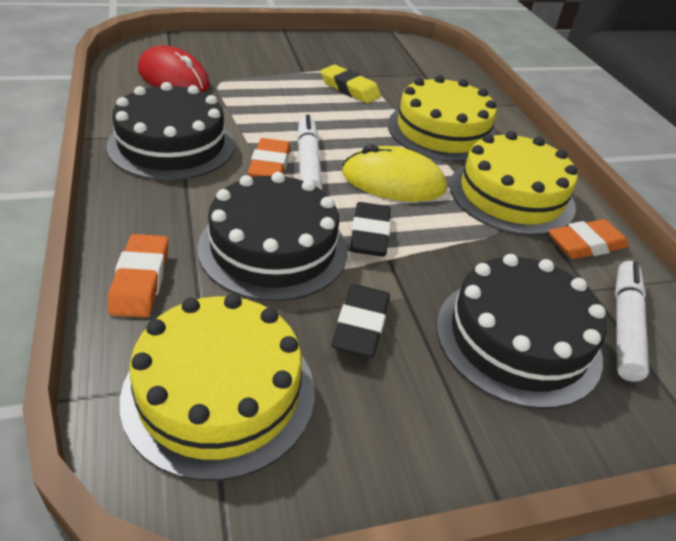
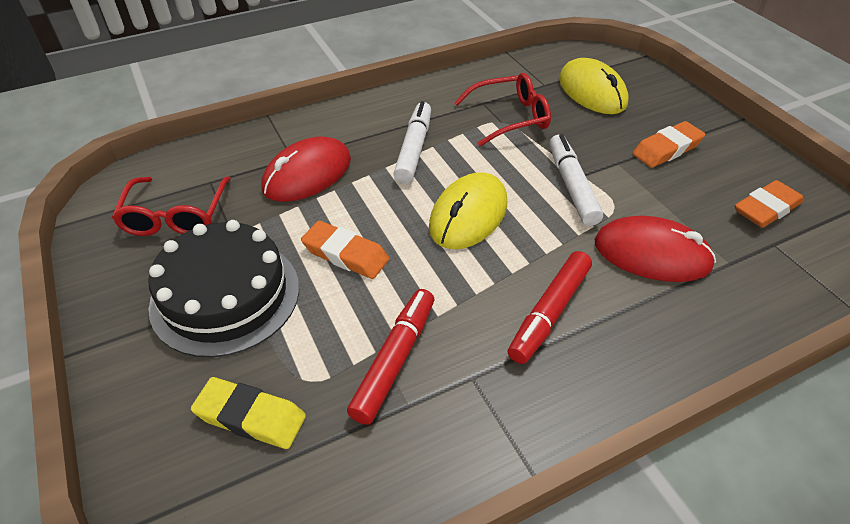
black cake: 3 -> 1
black eraser: 2 -> 0
red glasses: 0 -> 2
red marker: 0 -> 2
red mouse: 1 -> 2
yellow cake: 3 -> 0
yellow mouse: 1 -> 2

